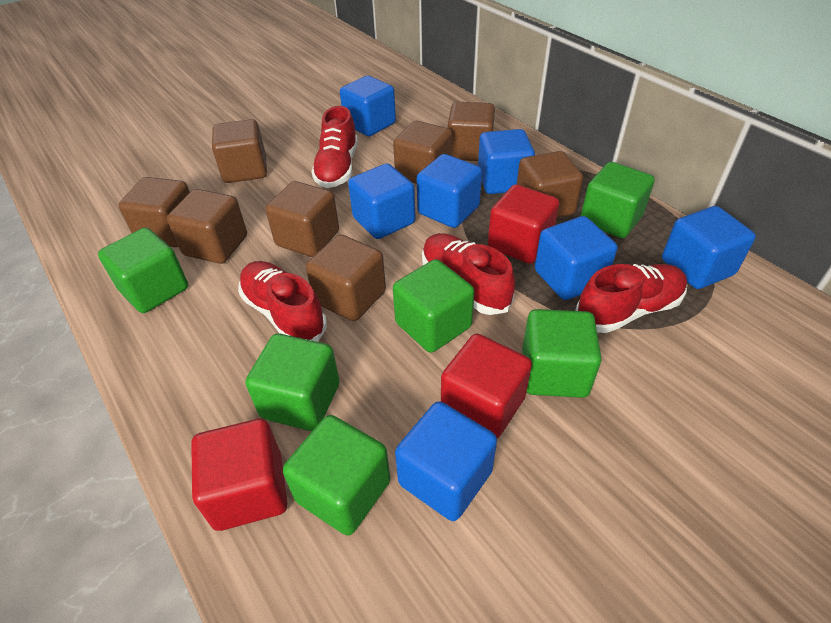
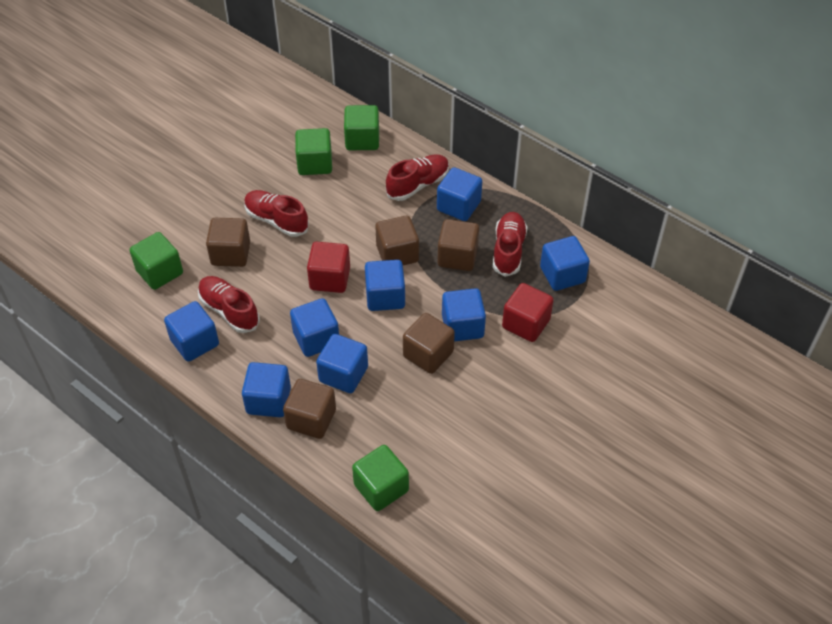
blue cube: 7 -> 8
brown cube: 8 -> 5
green cube: 6 -> 4
red cube: 3 -> 2

